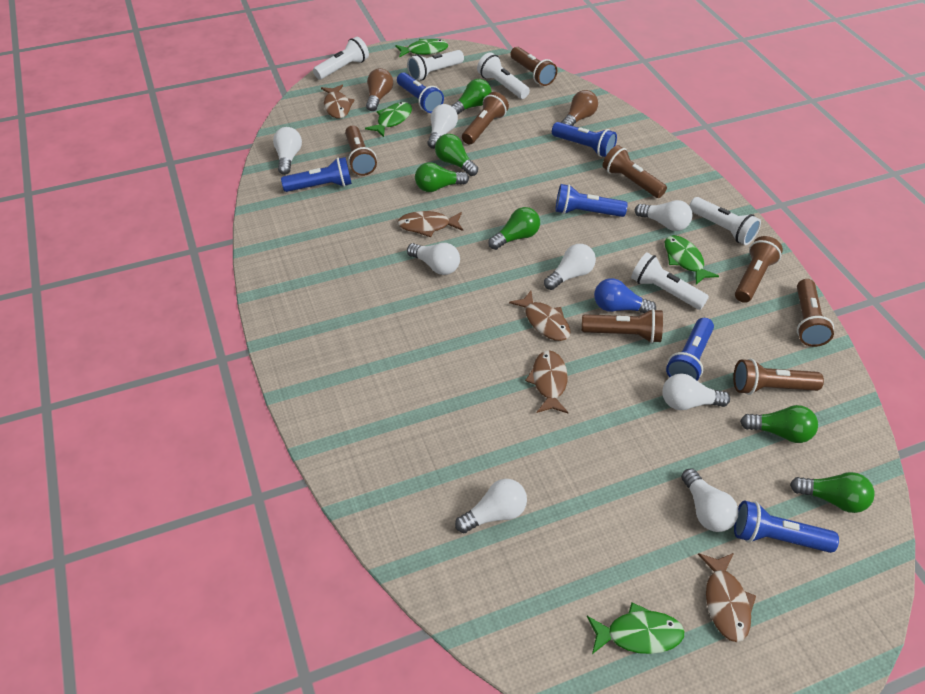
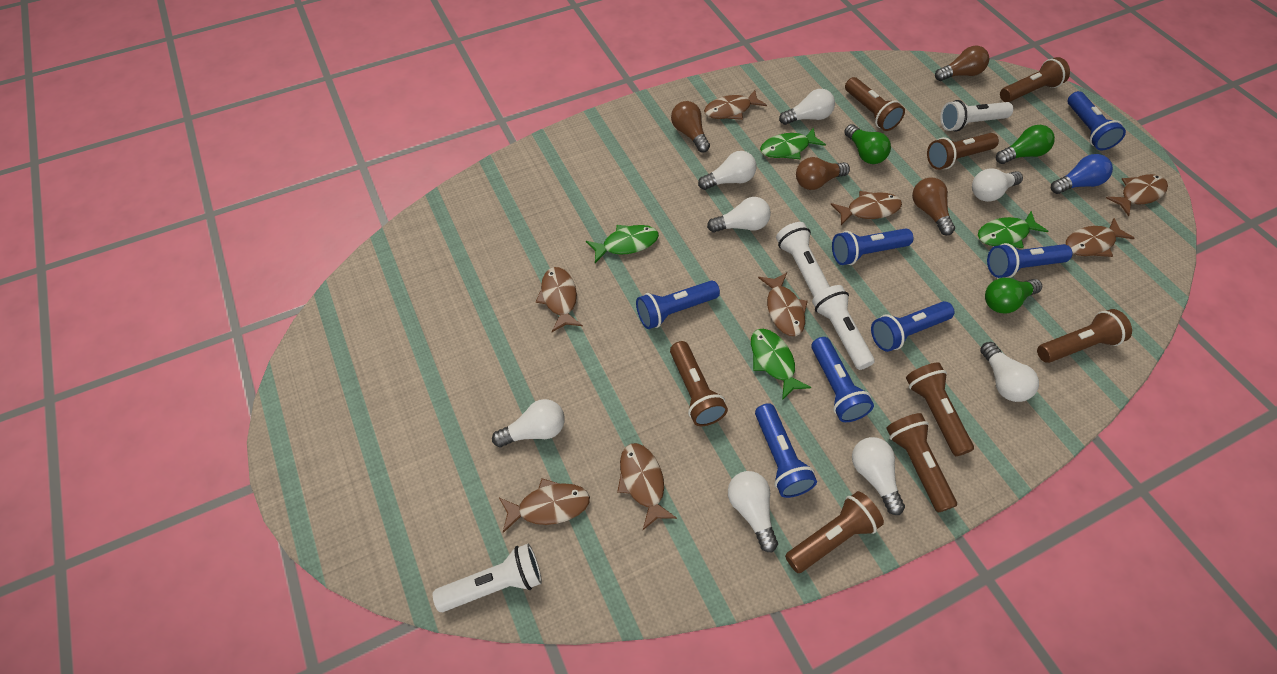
blue flashlight: 6 -> 7
brown fish: 5 -> 8
brown light bulb: 2 -> 4
green light bulb: 6 -> 3
white flashlight: 5 -> 4

